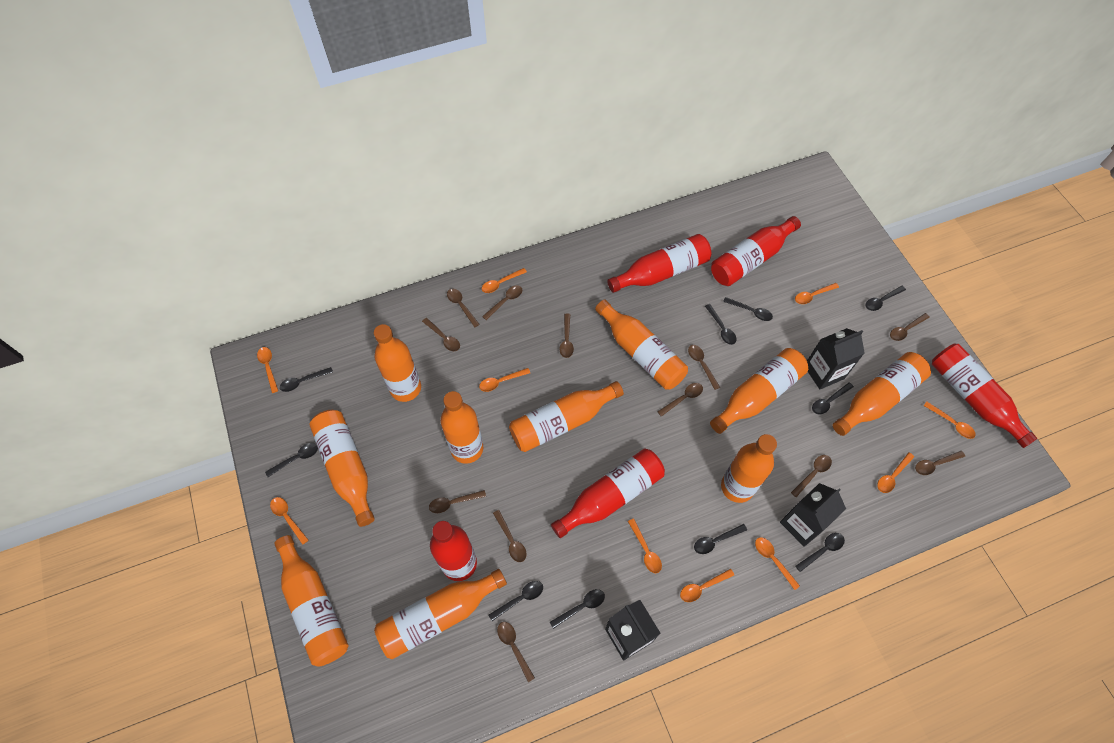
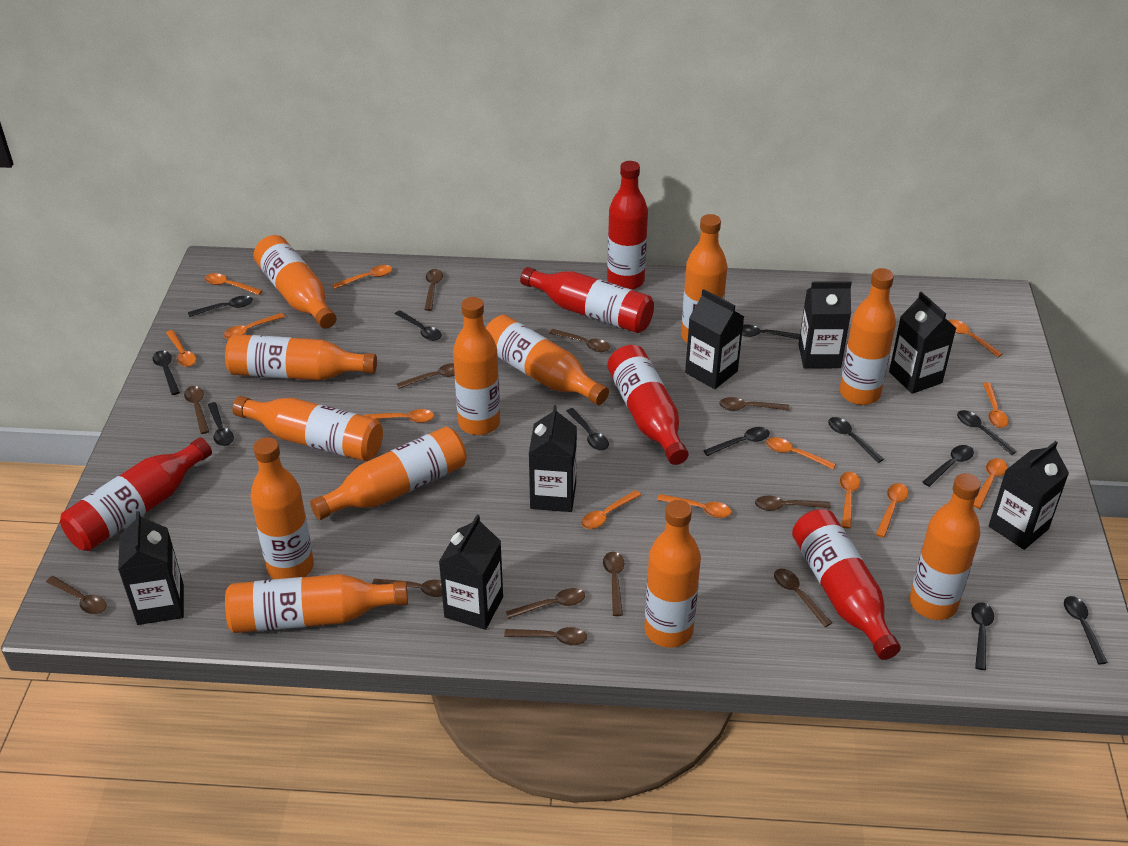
black carton: 3 -> 7
black spoon: 10 -> 12
orange bottle: 10 -> 12
orange spoon: 10 -> 13

